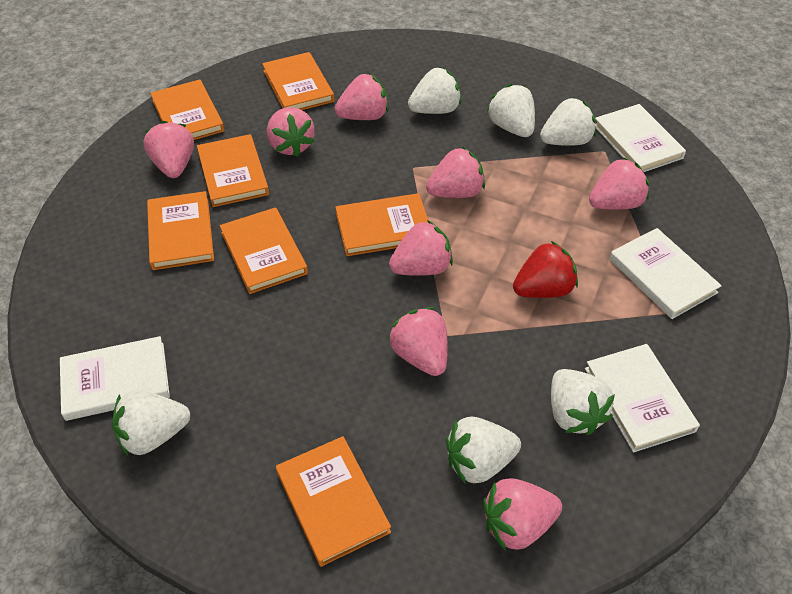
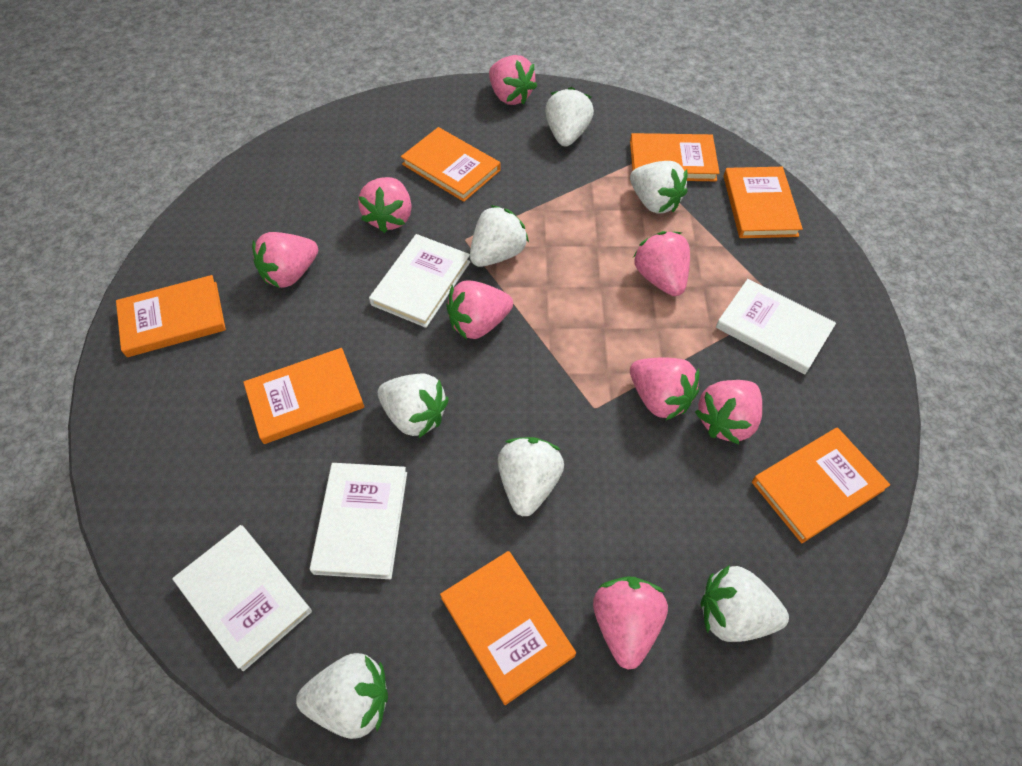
red strawberry: 1 -> 0
white strawberry: 6 -> 7

